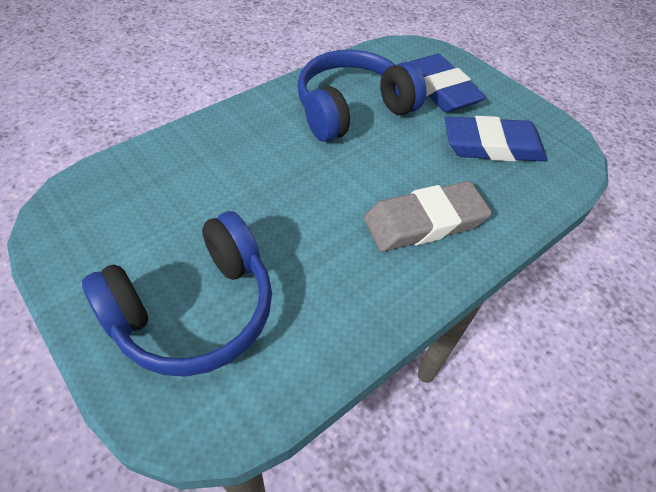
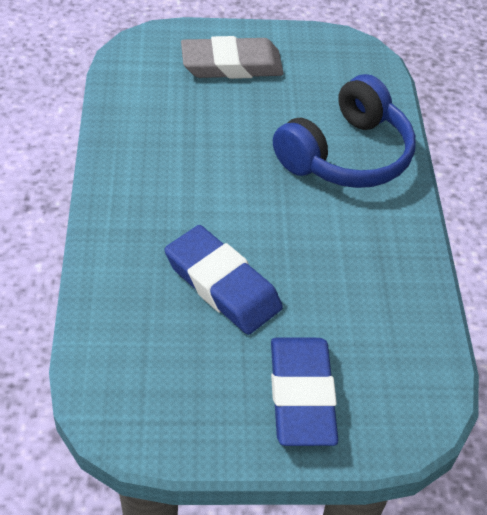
blue headphones: 2 -> 1

